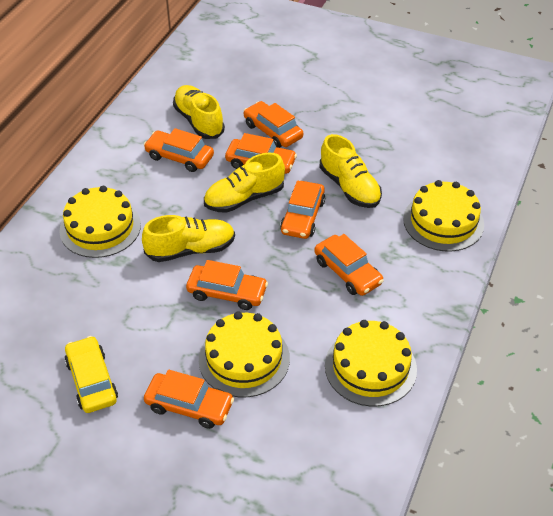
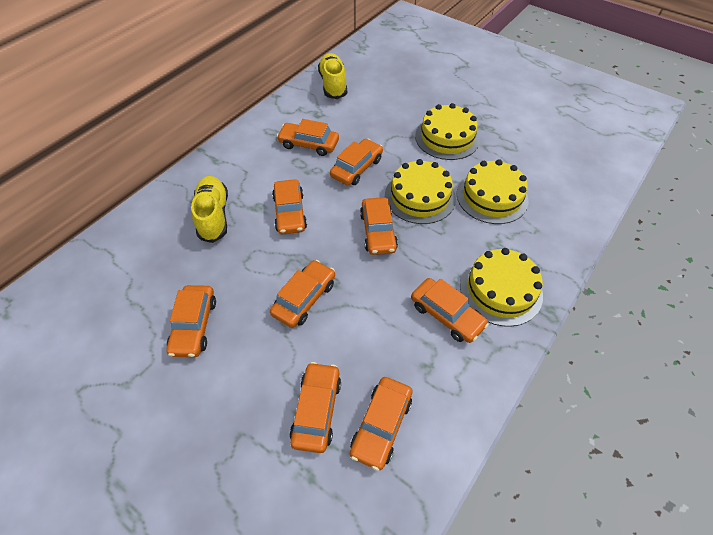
orange car: 7 -> 9
yellow car: 1 -> 0
yellow shoe: 4 -> 2

